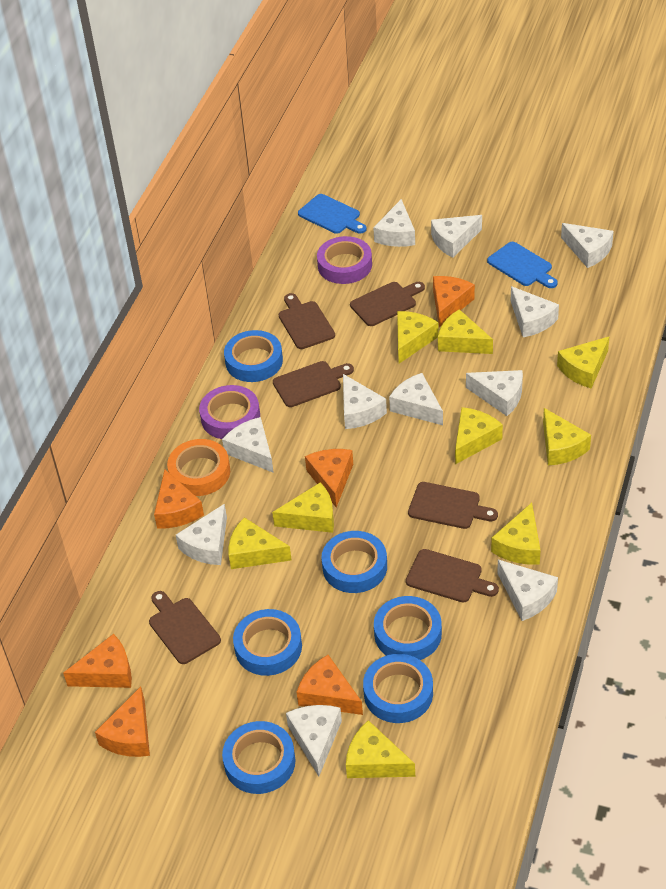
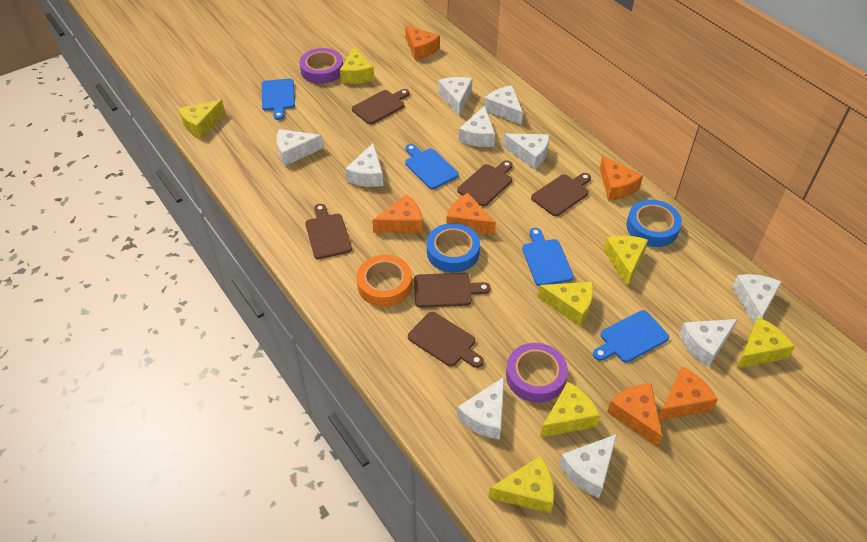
blue cutting board: 2 -> 4
blue tape: 6 -> 2
white cheese: 11 -> 10
yellow cheese: 9 -> 7

